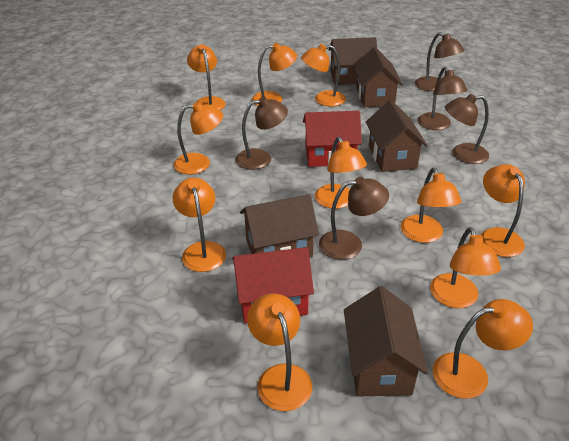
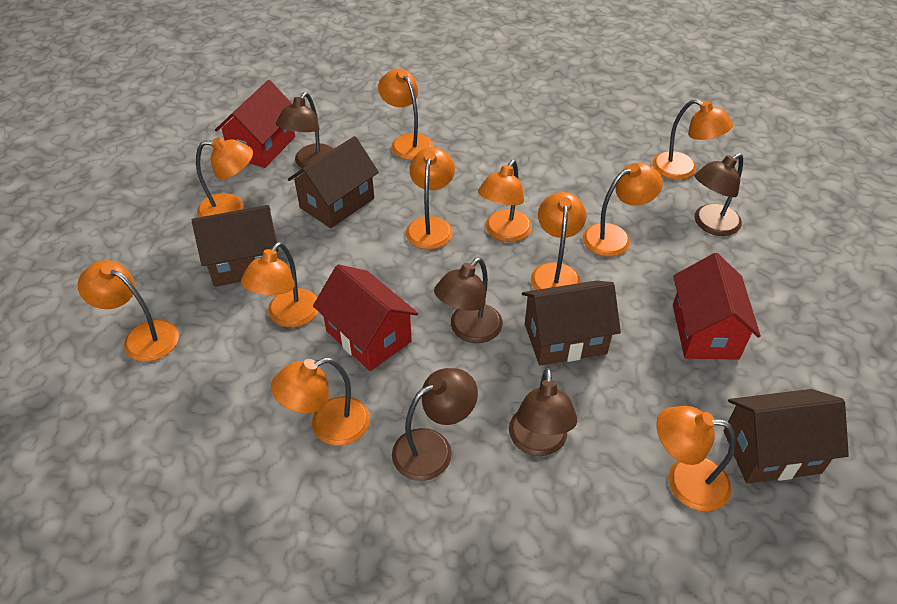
brown house: 5 -> 4
red house: 2 -> 3

